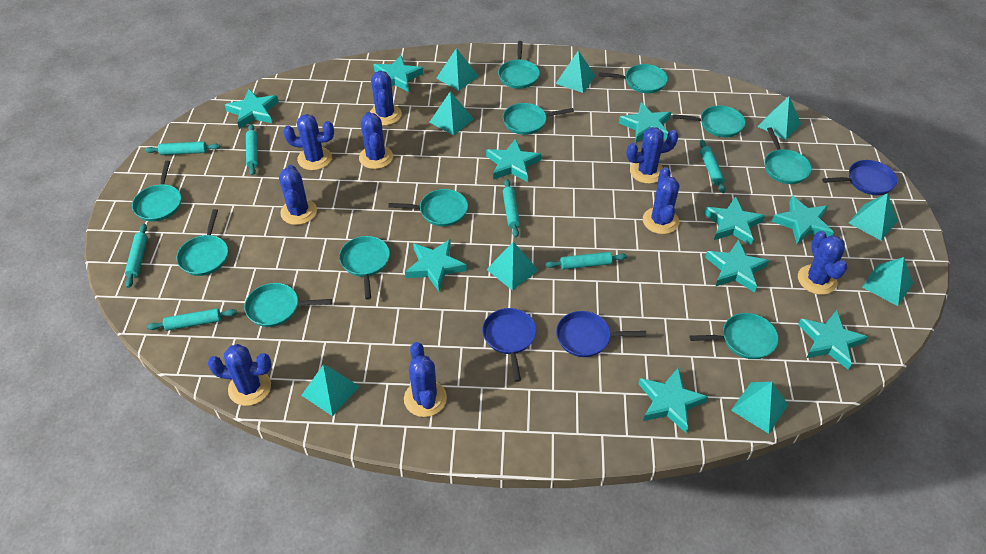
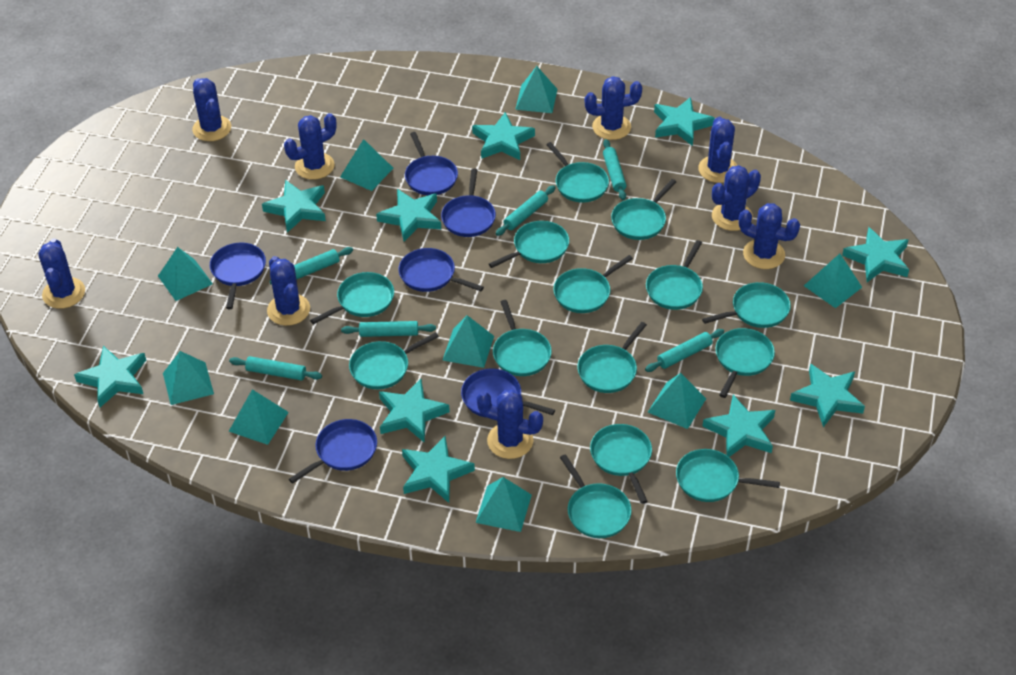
blue pan: 3 -> 6
turquoise pan: 11 -> 14
turquoise rolling pin: 7 -> 6

